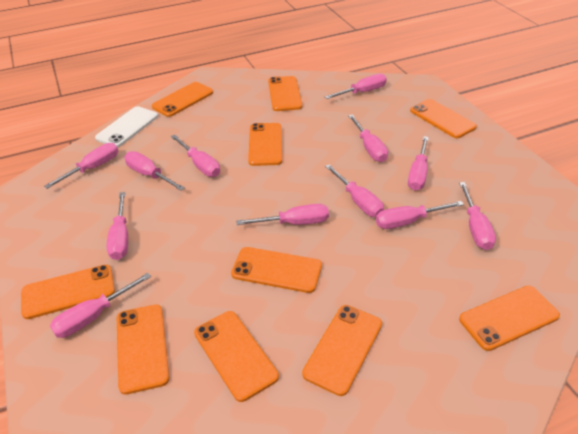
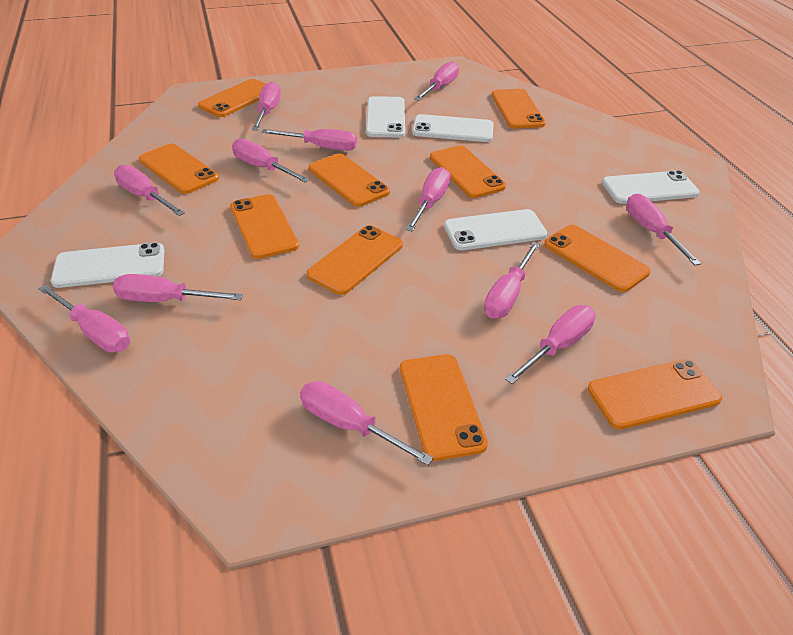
white phone: 1 -> 5

